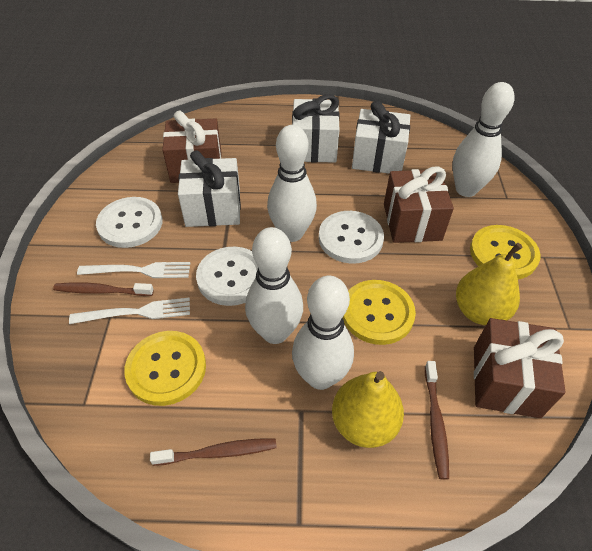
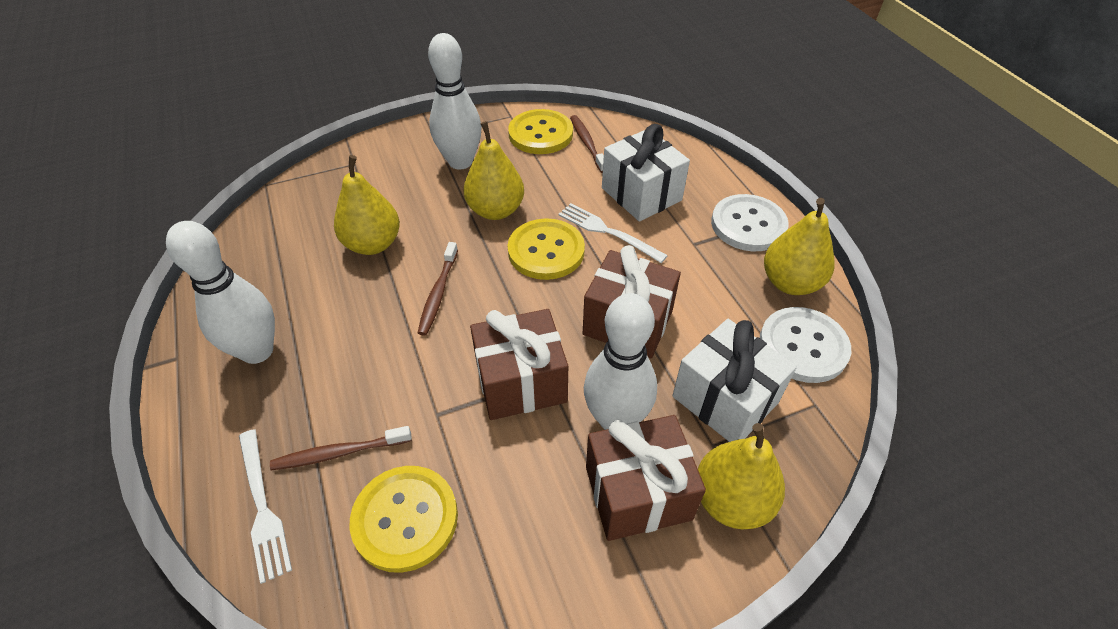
white bowling pin: 4 -> 3
white button: 3 -> 2
white gift: 3 -> 2
yellow pear: 2 -> 4

